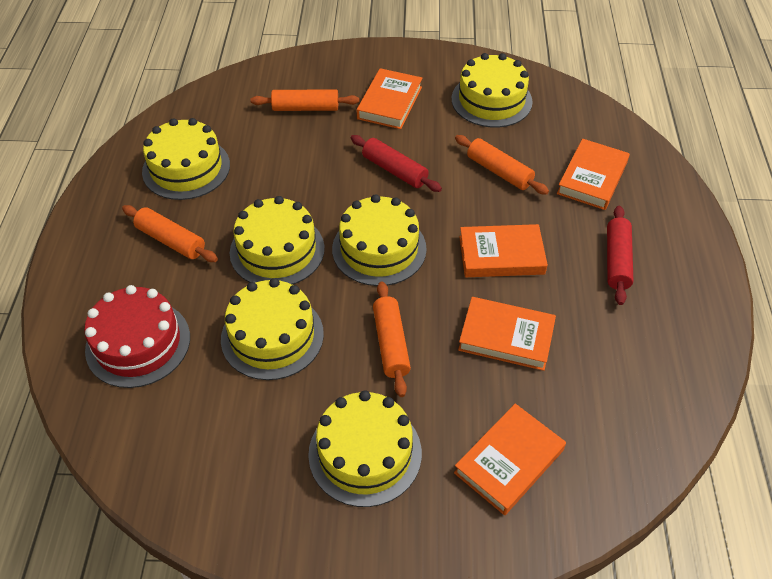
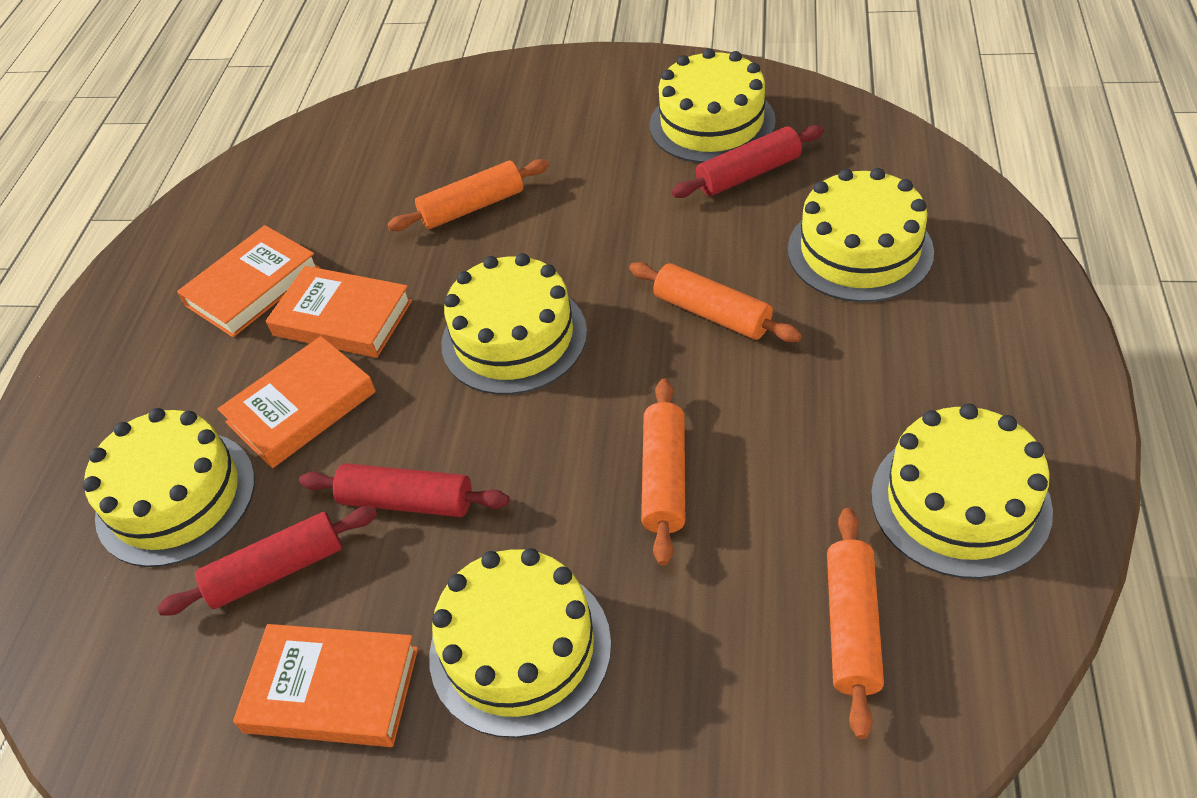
orange book: 5 -> 4
red cake: 1 -> 0
red rolling pin: 2 -> 3

